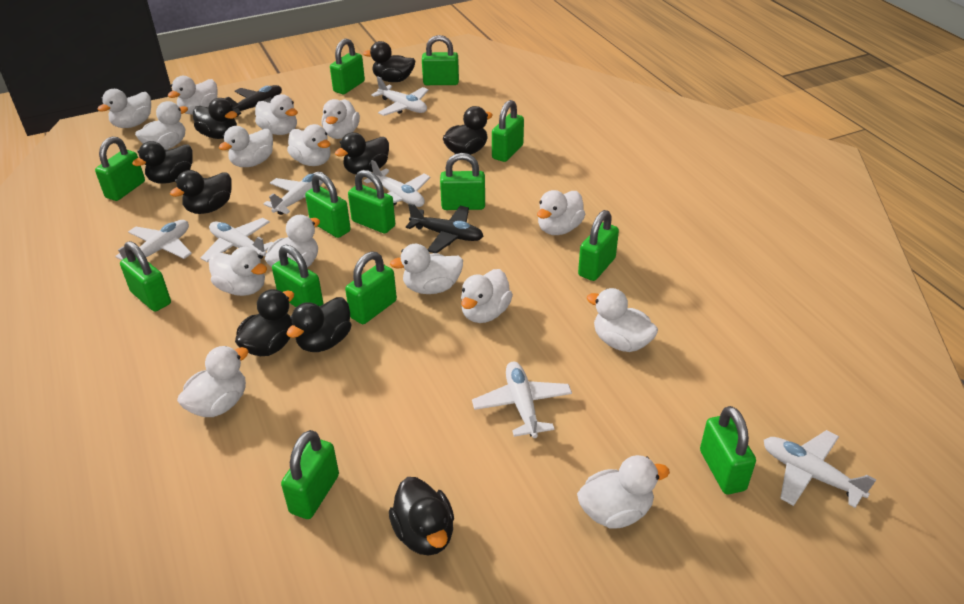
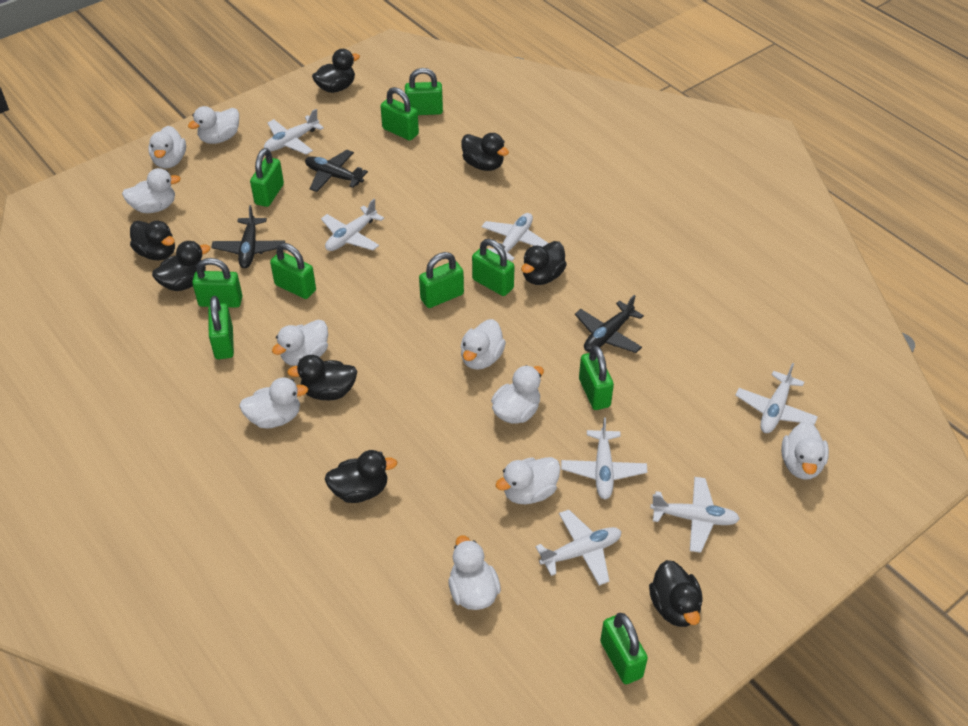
black duck: 9 -> 8
black plane: 2 -> 3
green padlock: 13 -> 10
white duck: 15 -> 10

